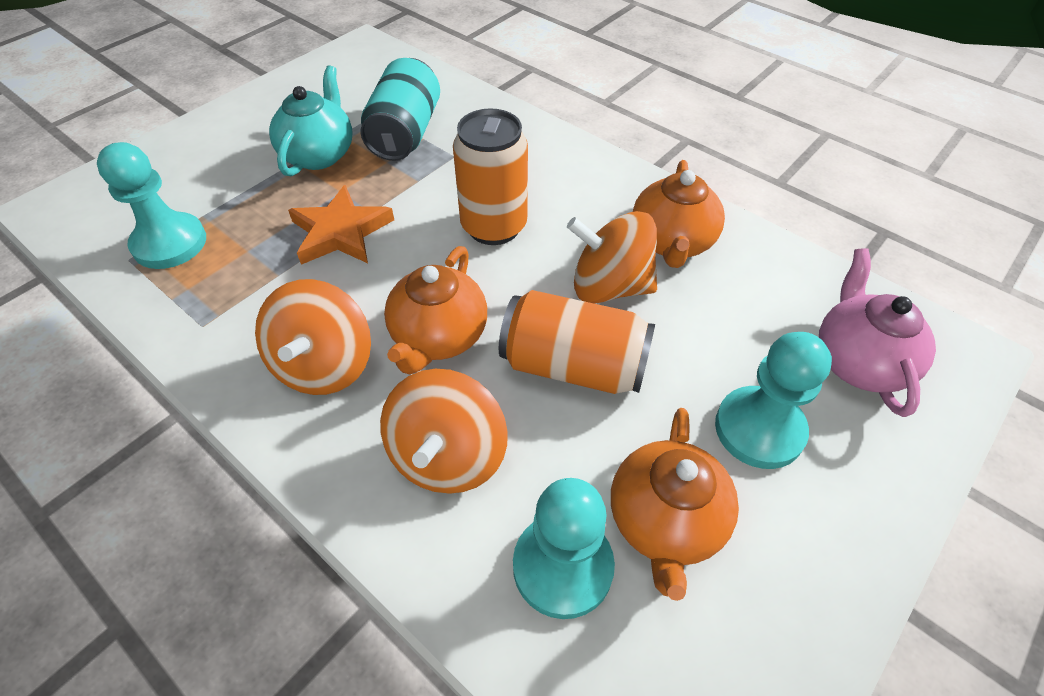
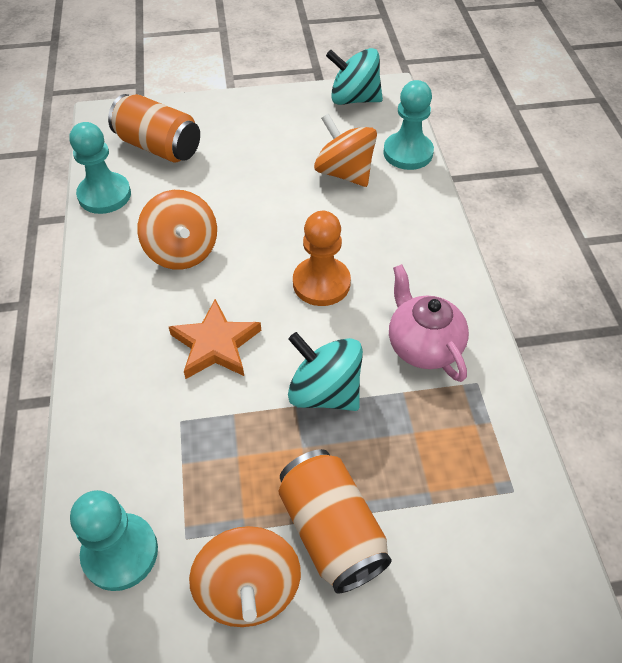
orange pawn: 0 -> 1
orange teapot: 3 -> 0
turquoise can: 1 -> 0
turquoise spinning top: 0 -> 2
turquoise teapot: 1 -> 0

